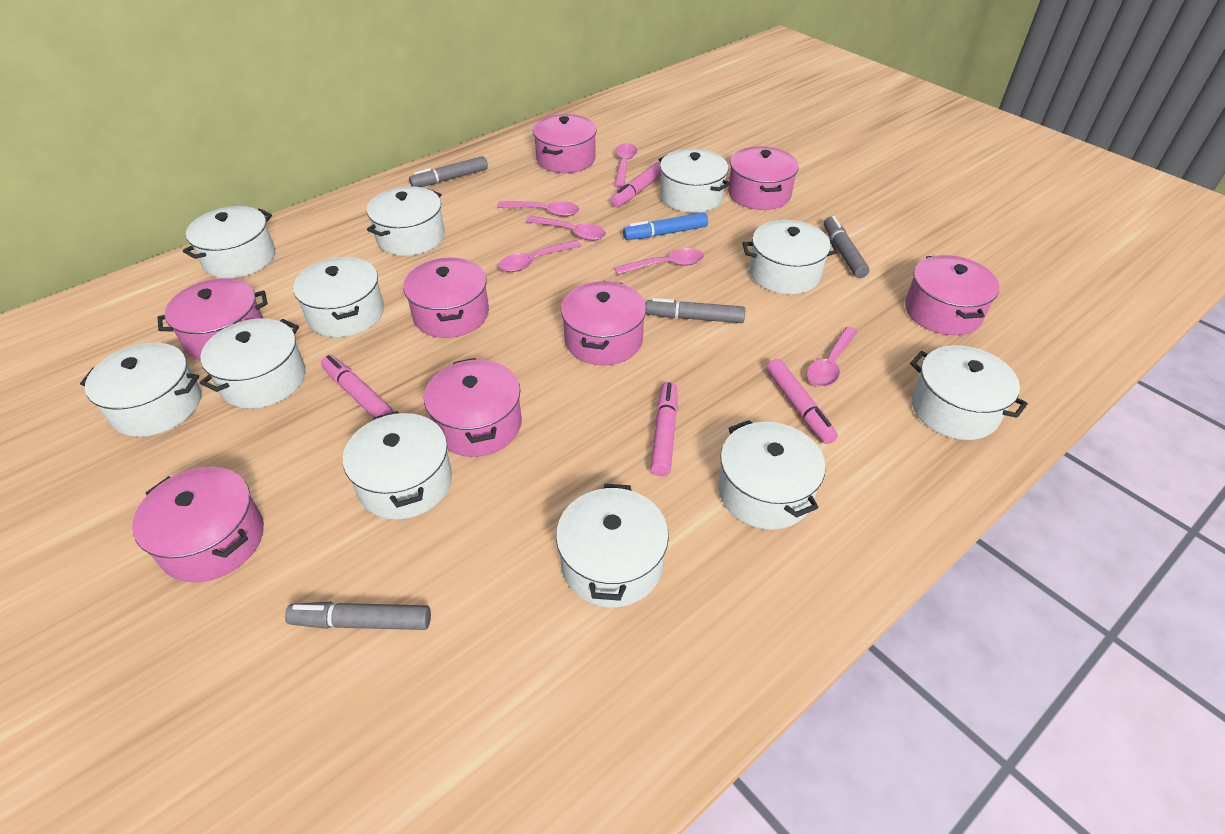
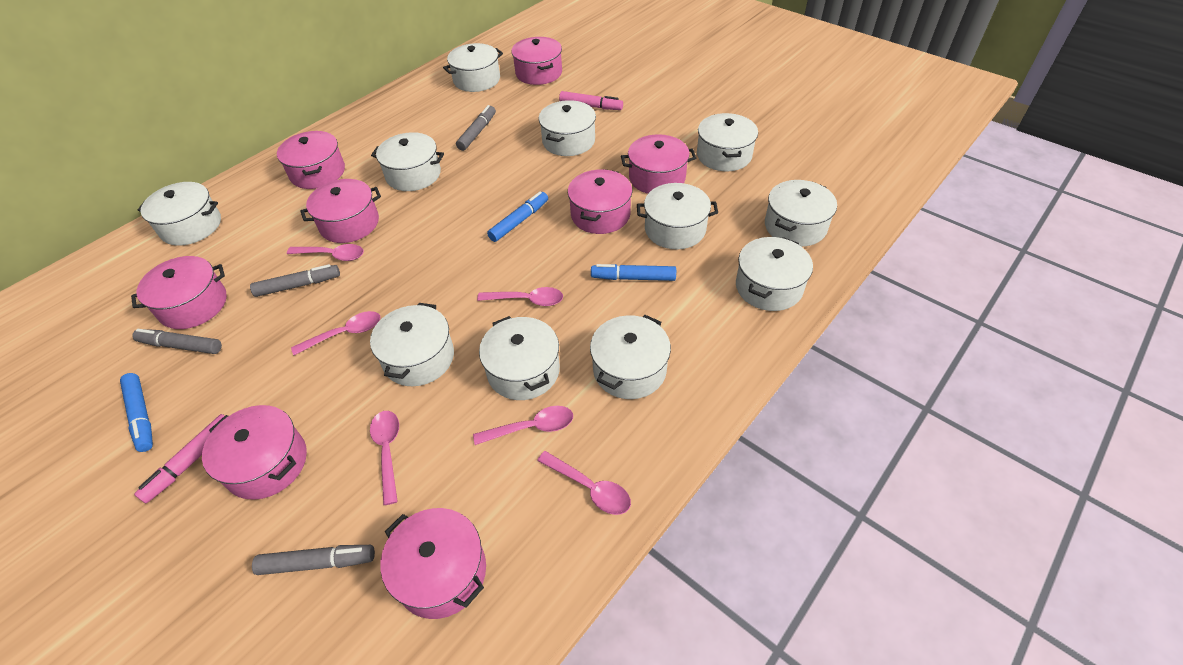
blue marker: 1 -> 3
pink marker: 4 -> 2

